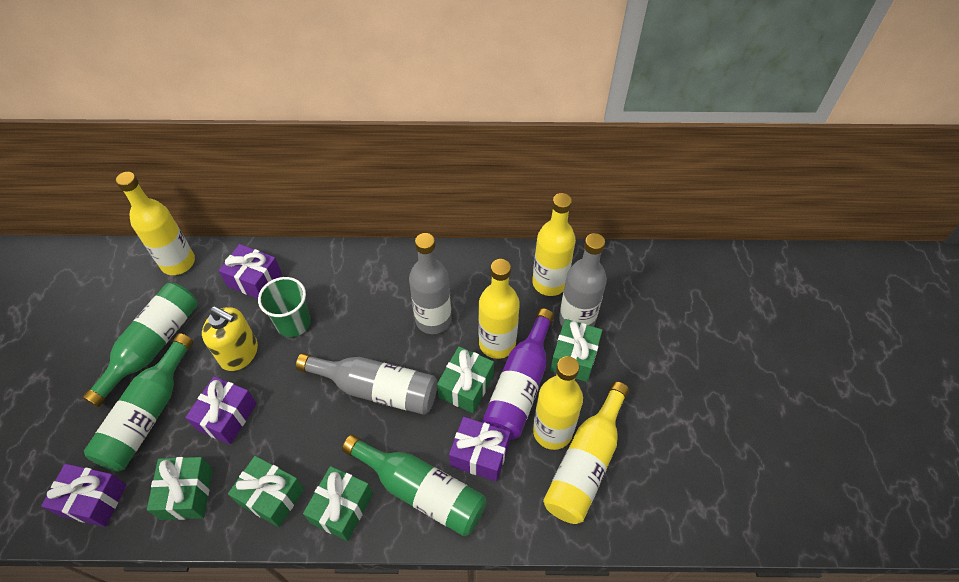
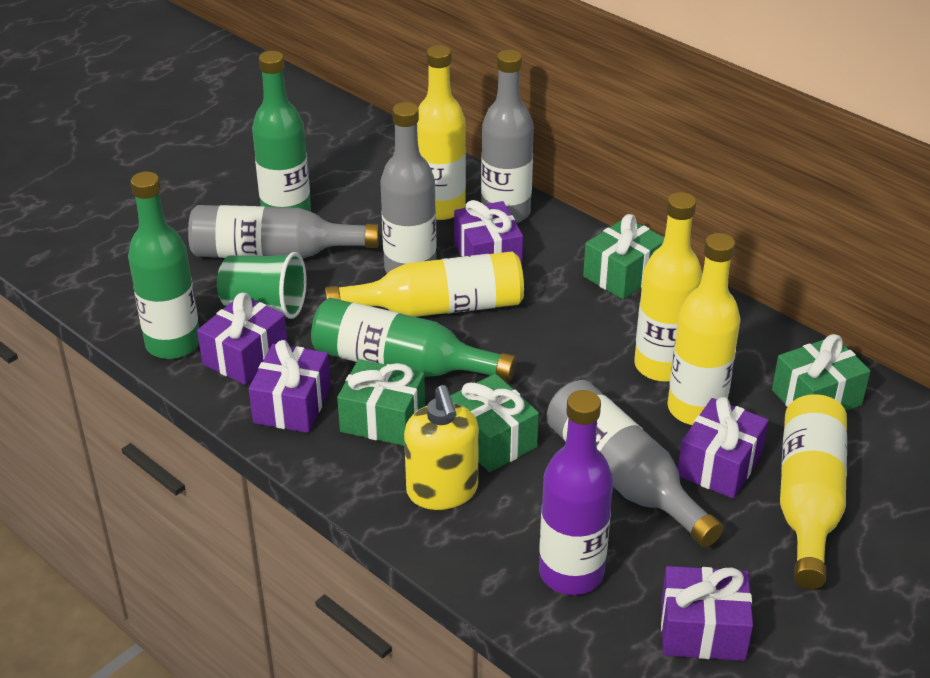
green gift: 5 -> 4
grey bottle: 3 -> 4
purple gift: 4 -> 5

